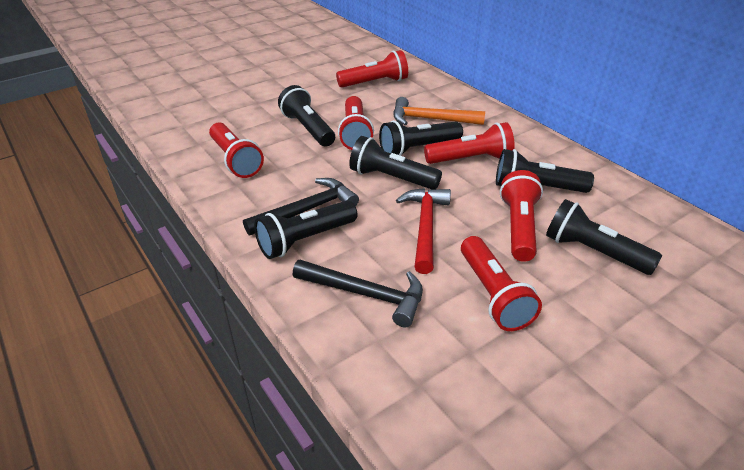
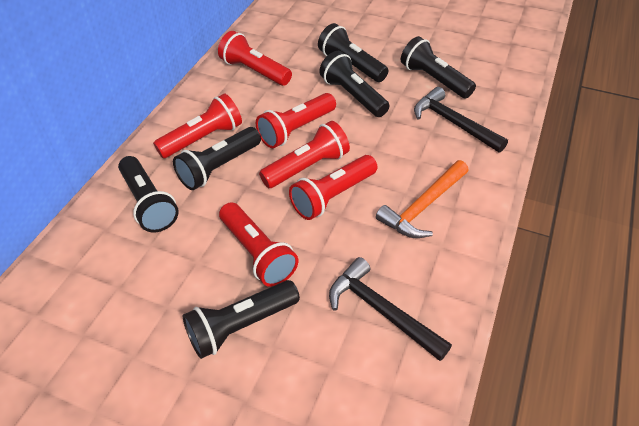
red hammer: 1 -> 0

